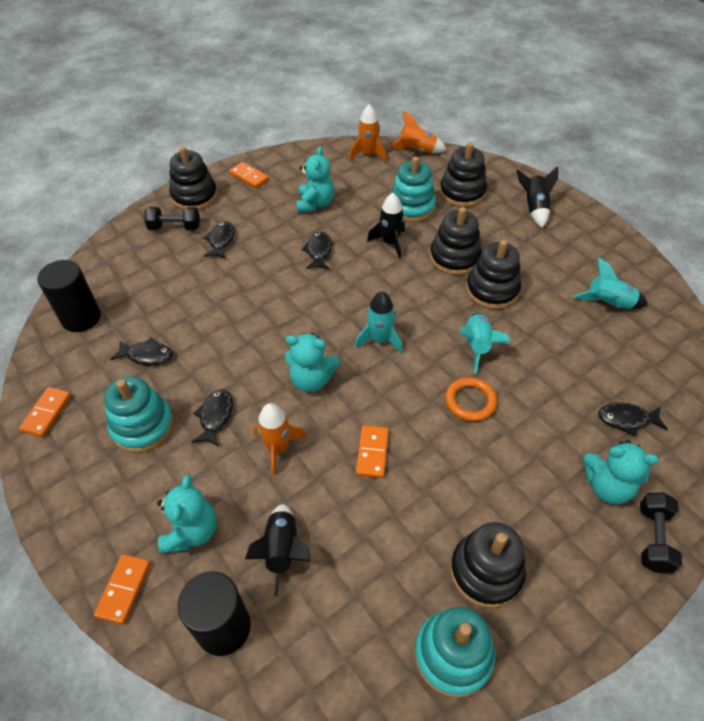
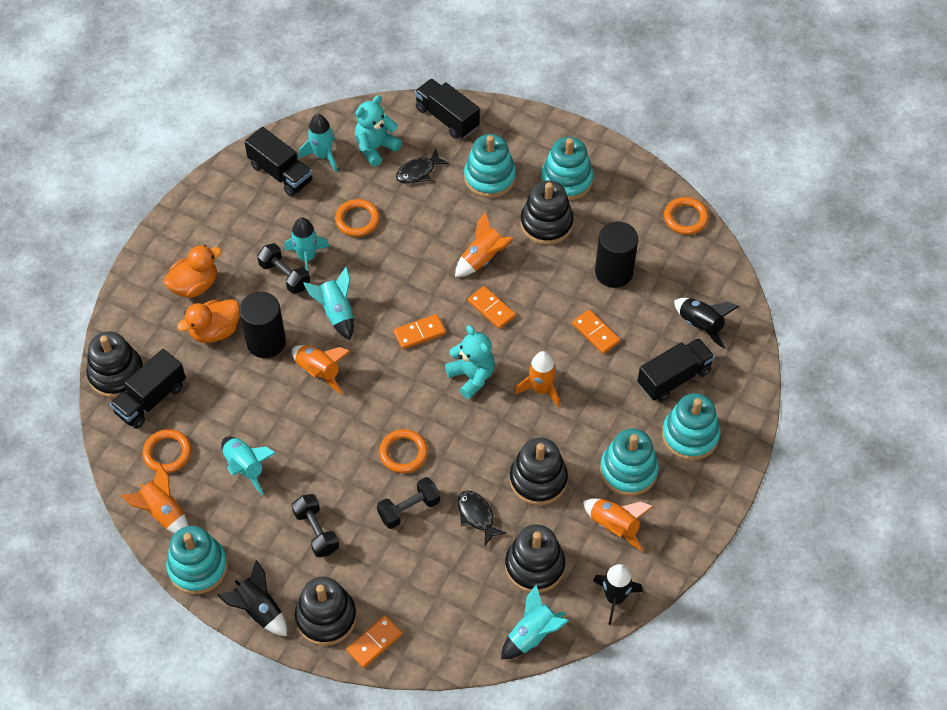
black dumbbell: 2 -> 3
black fish: 5 -> 2
black truck: 0 -> 4
orange duck: 0 -> 2
orange ring: 1 -> 4
orange rocket: 3 -> 5
turquoise rocket: 3 -> 5
turquoise stacking toy: 3 -> 5
turquoise teddy bear: 4 -> 2

